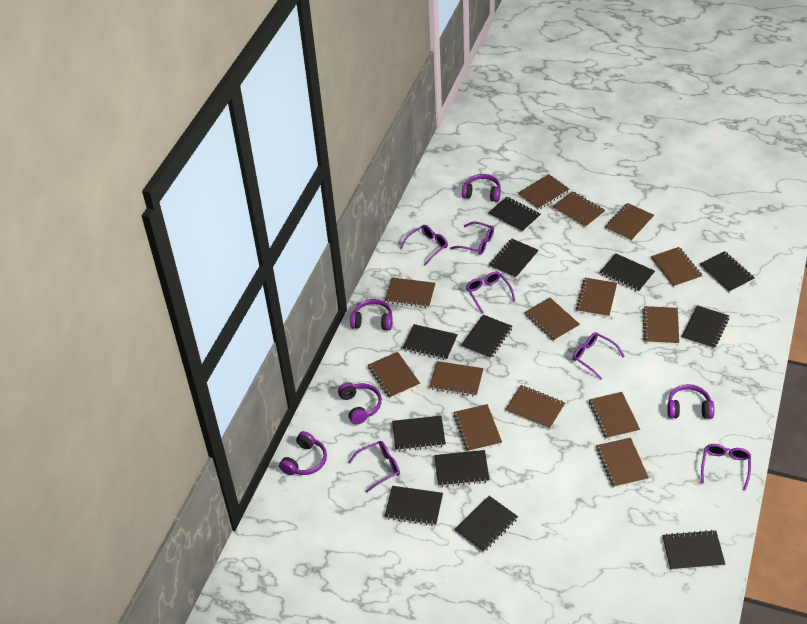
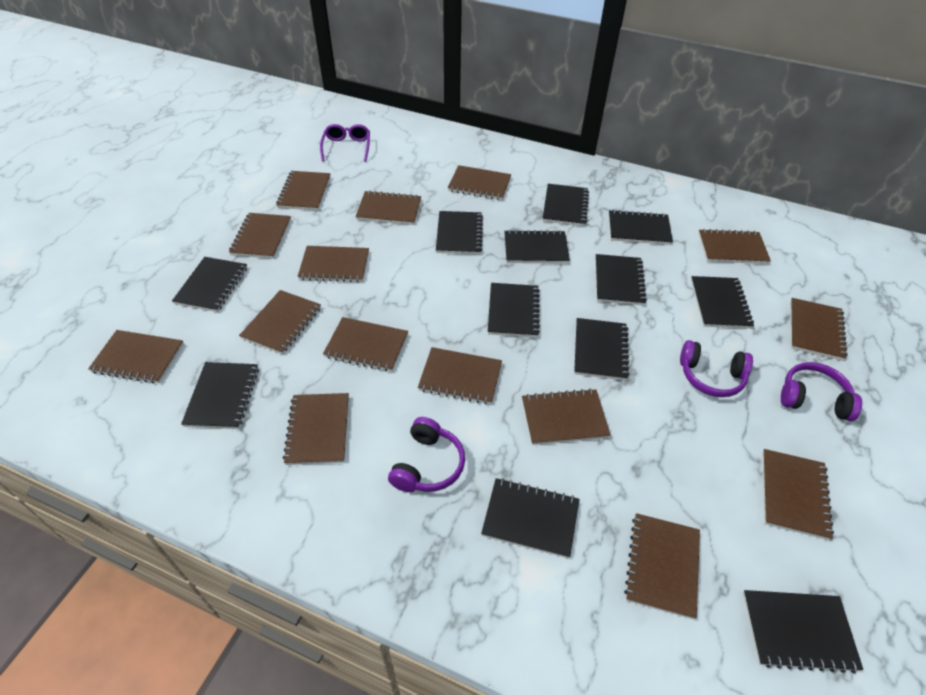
brown notebook: 14 -> 15
purple glasses: 6 -> 1
purple headphones: 5 -> 3

